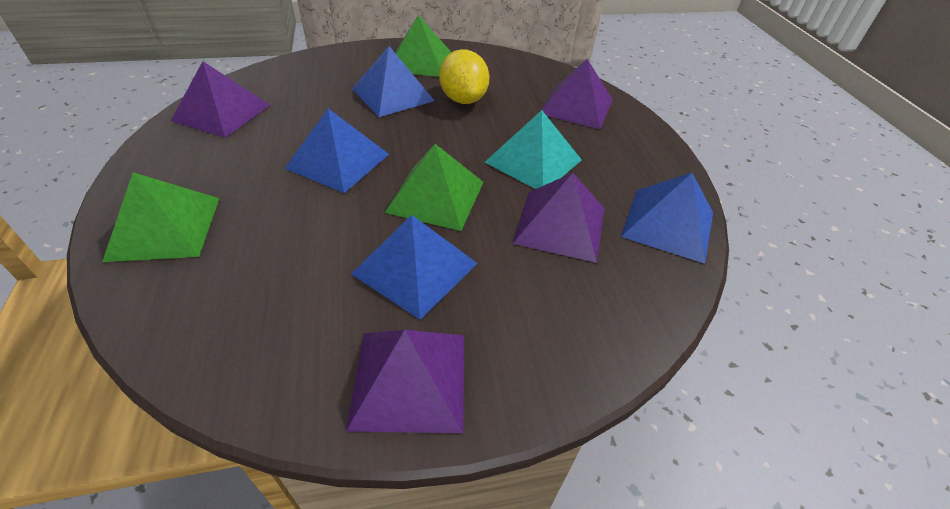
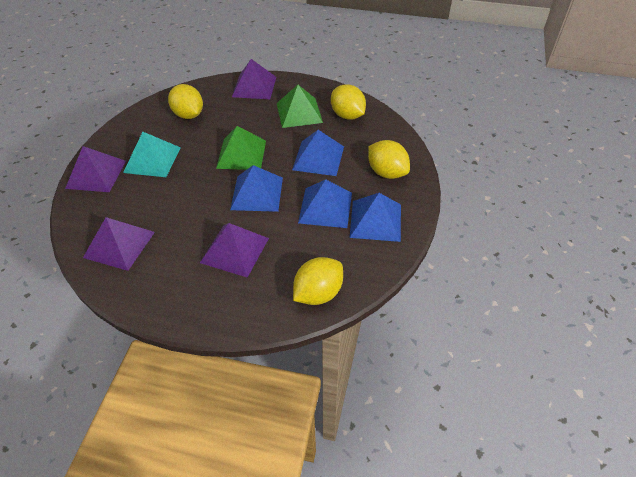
green pyramid: 3 -> 2
yellow lemon: 1 -> 4

